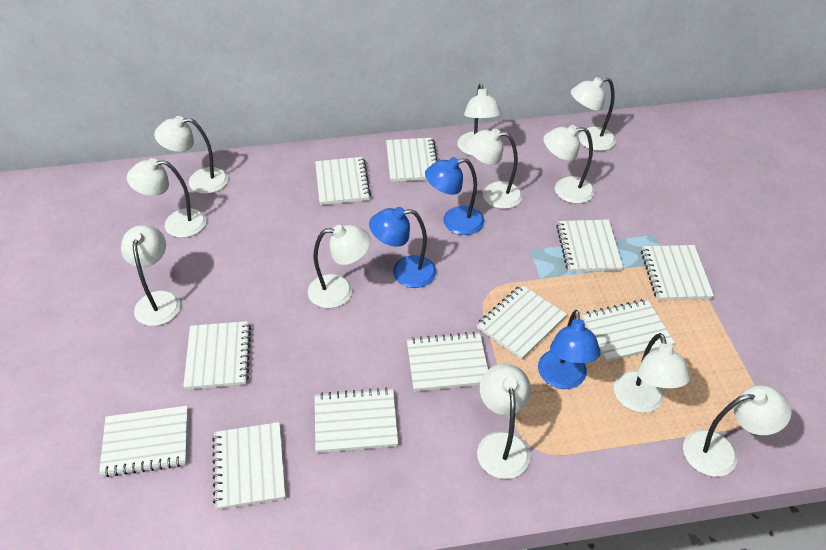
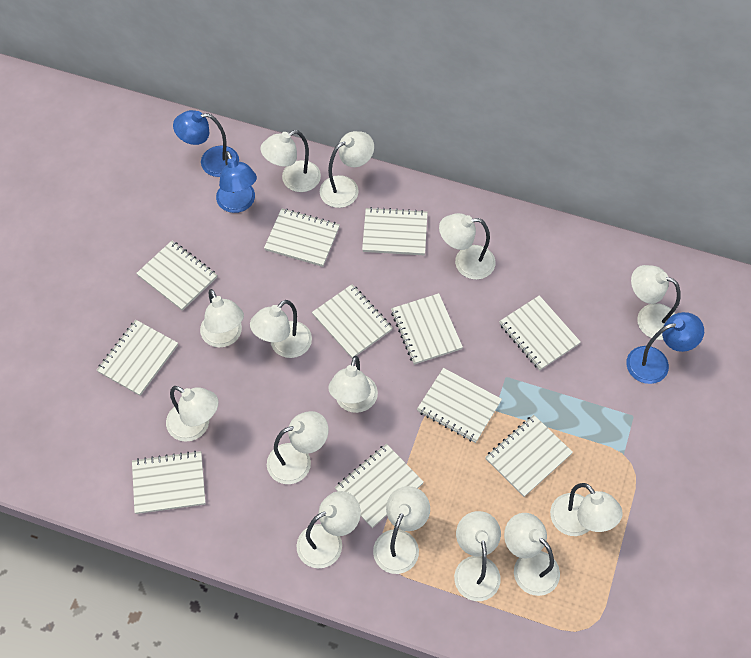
white lamp: 11 -> 14

